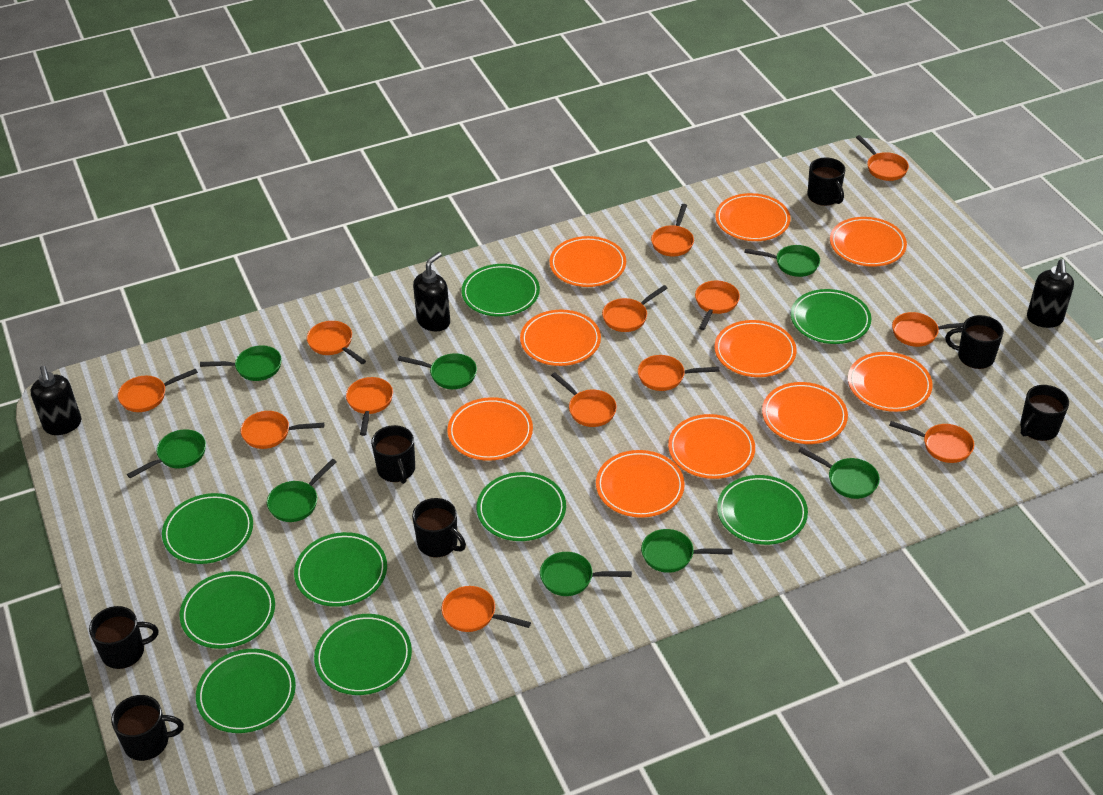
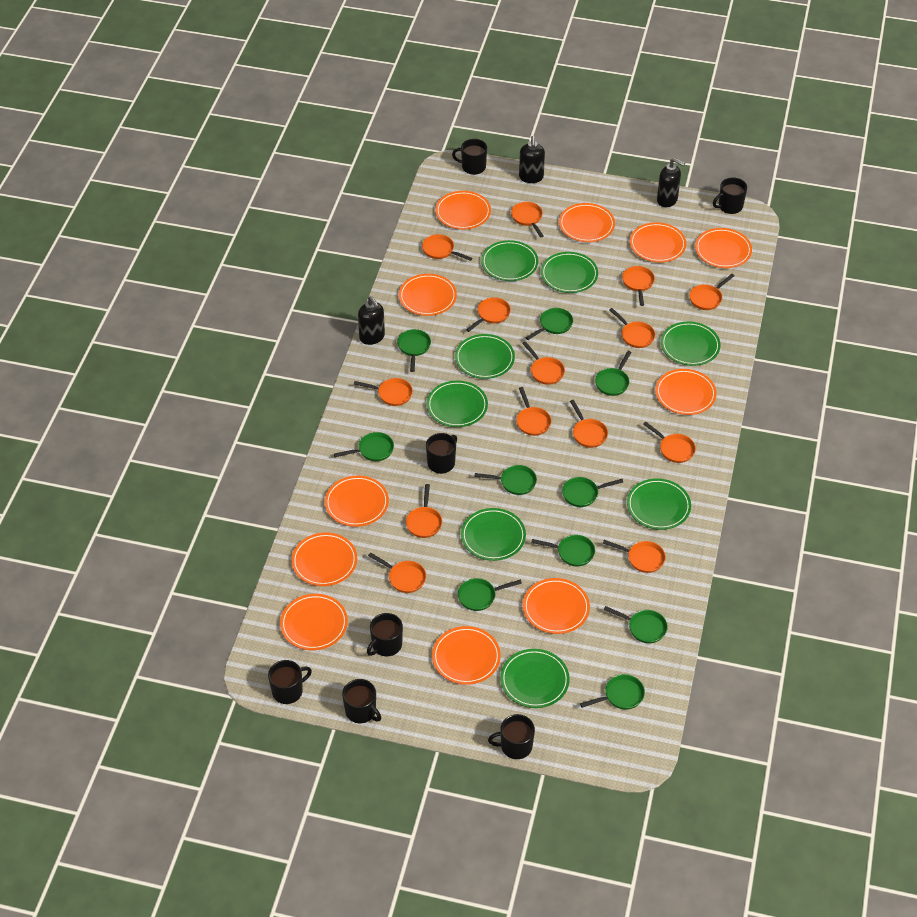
green pan: 8 -> 10
green plate: 9 -> 8
orange pan: 13 -> 14
orange plate: 10 -> 11

